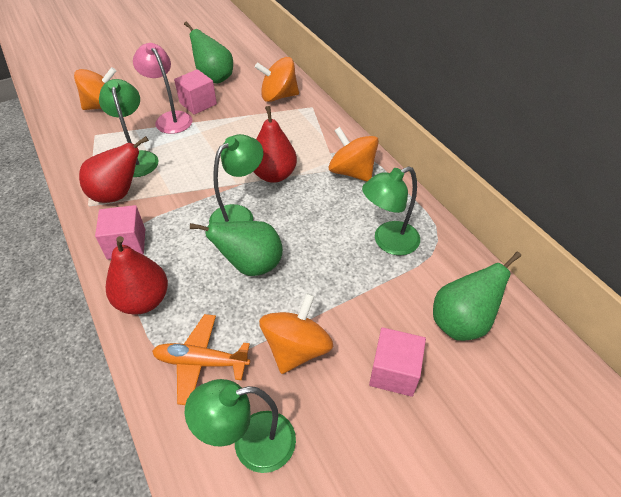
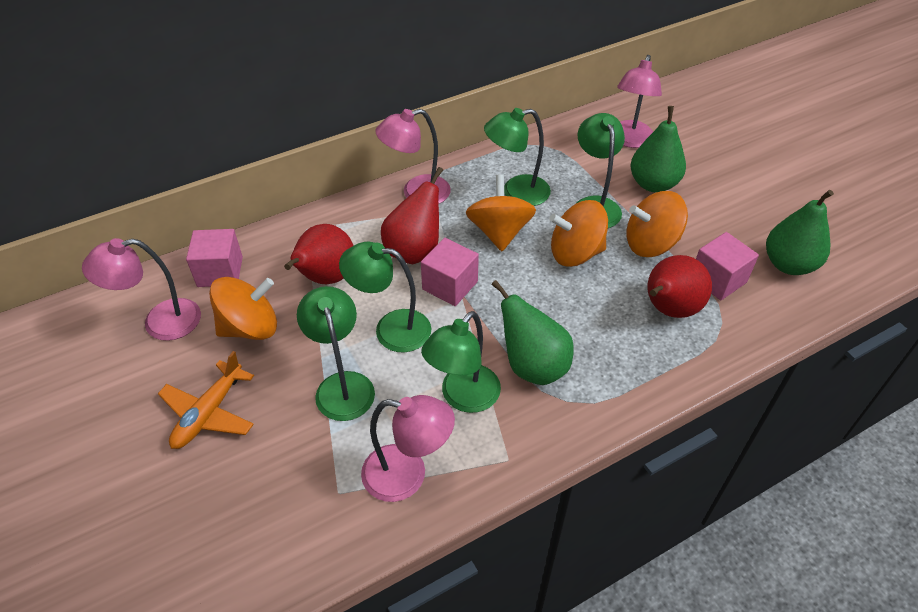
green lamp: 4 -> 5
pink lamp: 1 -> 4

